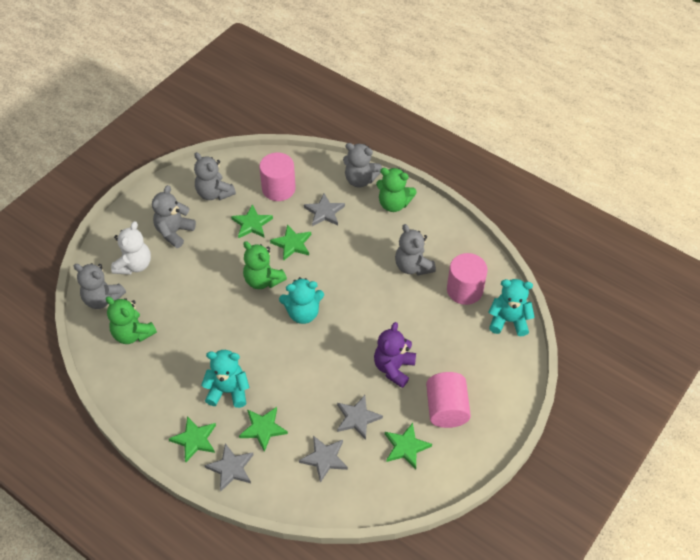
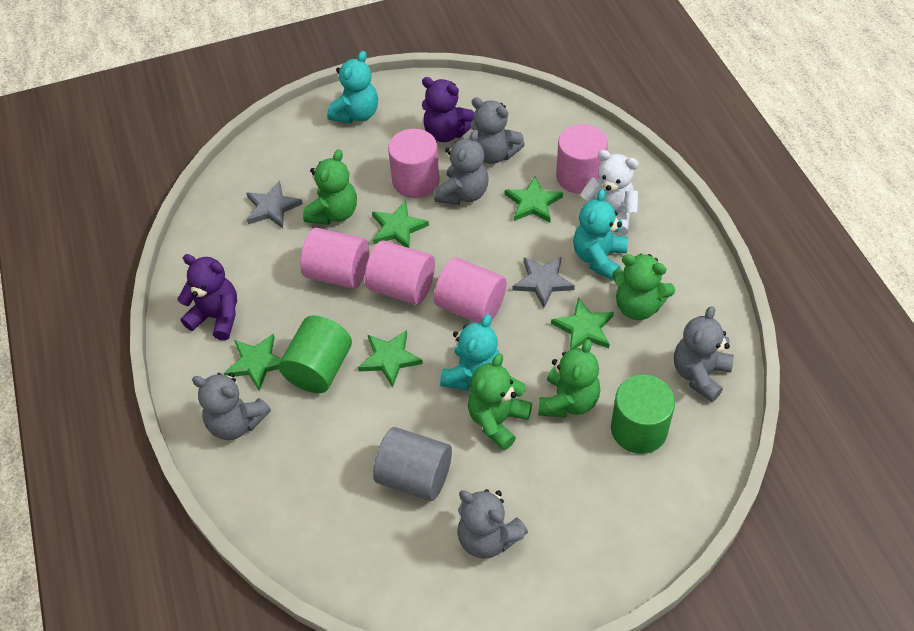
green cylinder: 0 -> 2
green teddy bear: 3 -> 4
grey cylinder: 0 -> 1
grey star: 4 -> 2
pink cylinder: 3 -> 5
purple teddy bear: 1 -> 2

